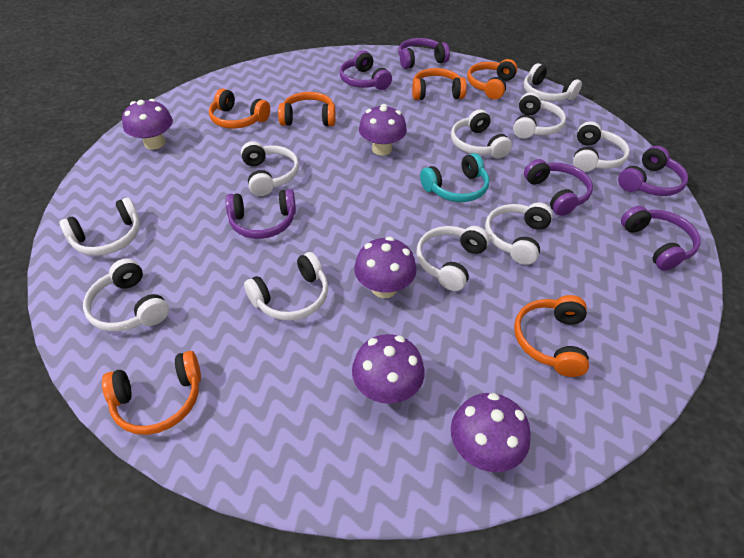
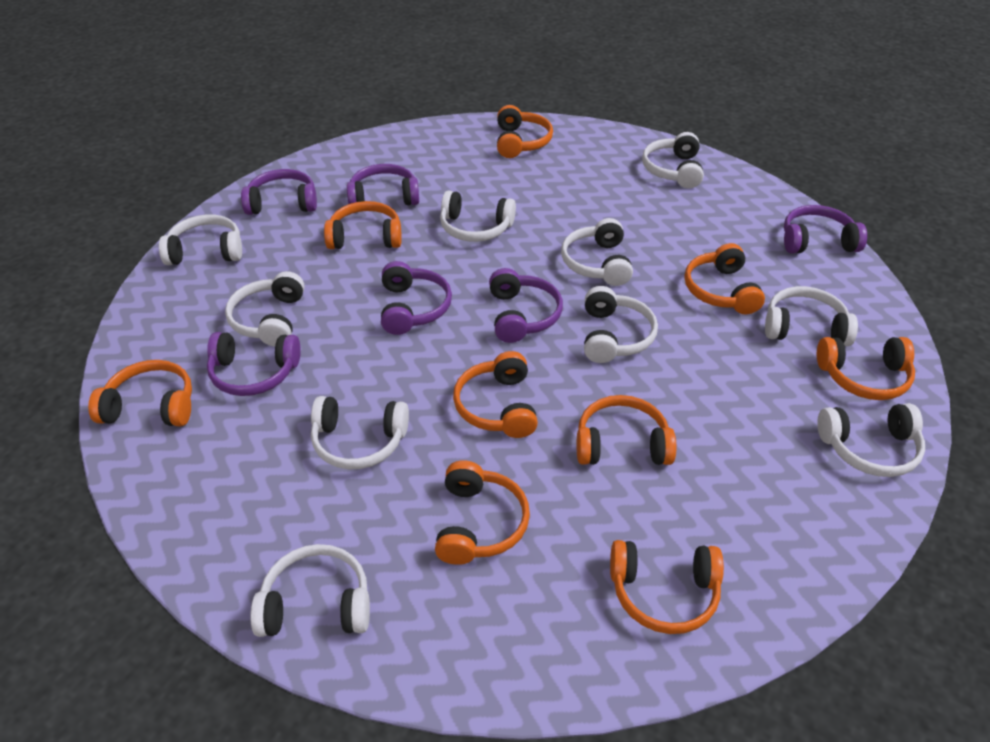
orange headphones: 6 -> 9
purple mushroom: 5 -> 0
turquoise headphones: 1 -> 0

